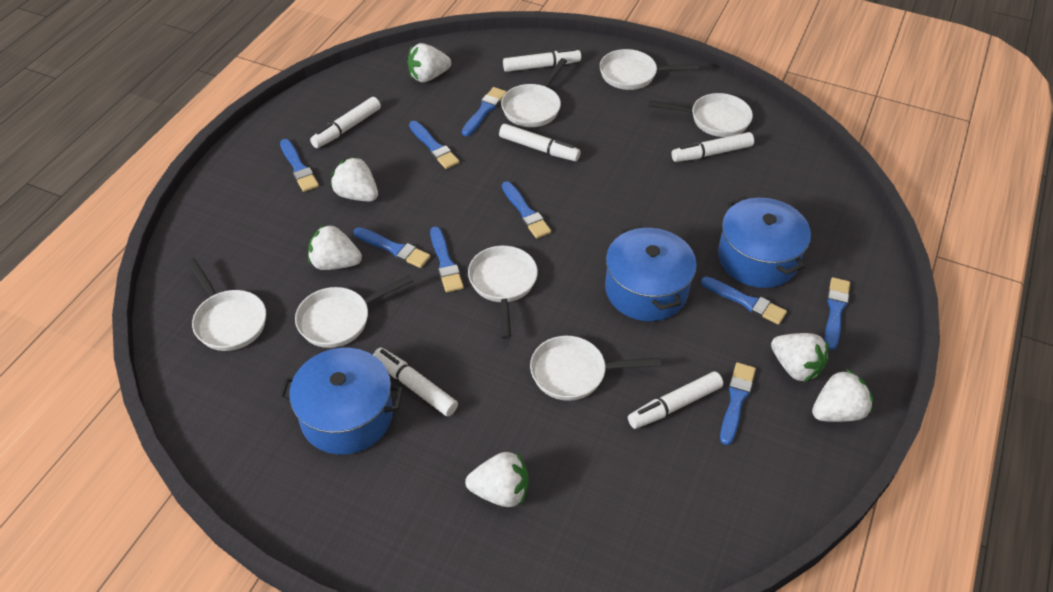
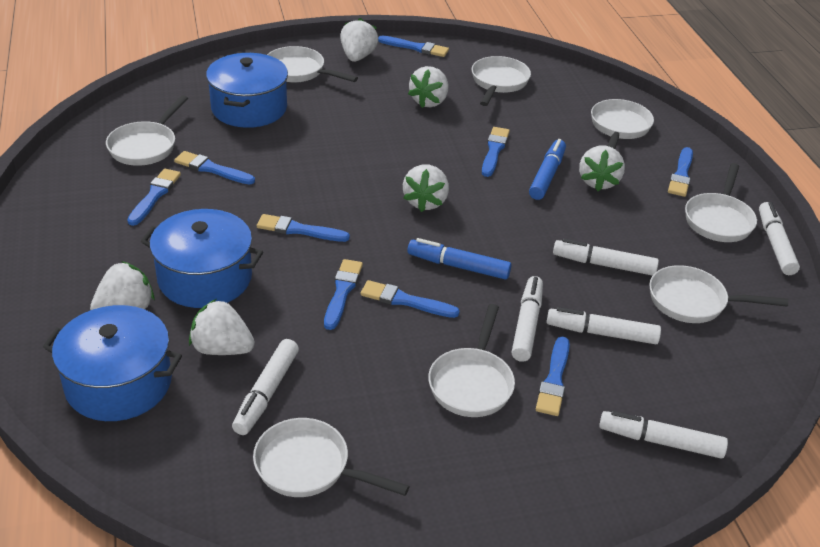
blue marker: 0 -> 2
white pan: 7 -> 8

